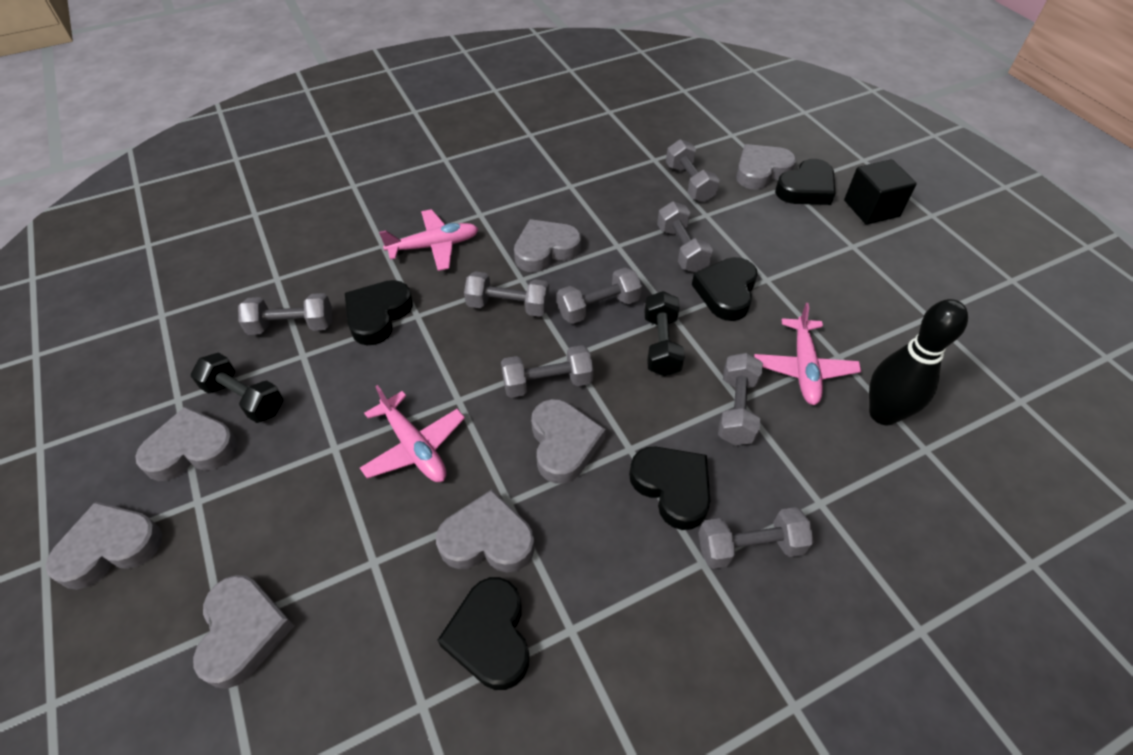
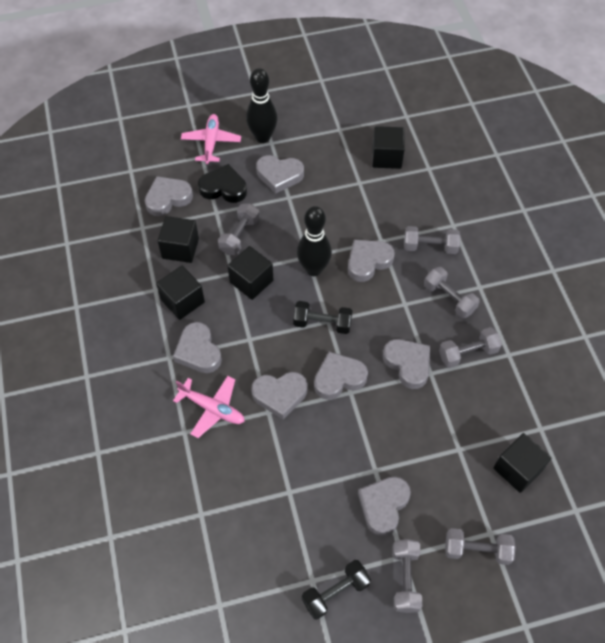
black bowling pin: 1 -> 2
black cube: 1 -> 5
black heart: 5 -> 1
grey dumbbell: 8 -> 6
grey heart: 7 -> 8
pink plane: 3 -> 2

